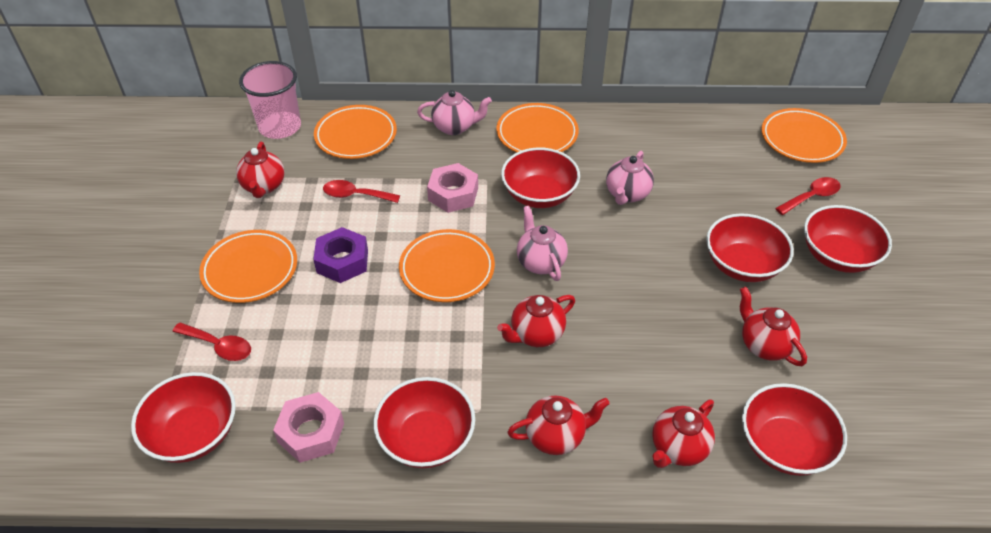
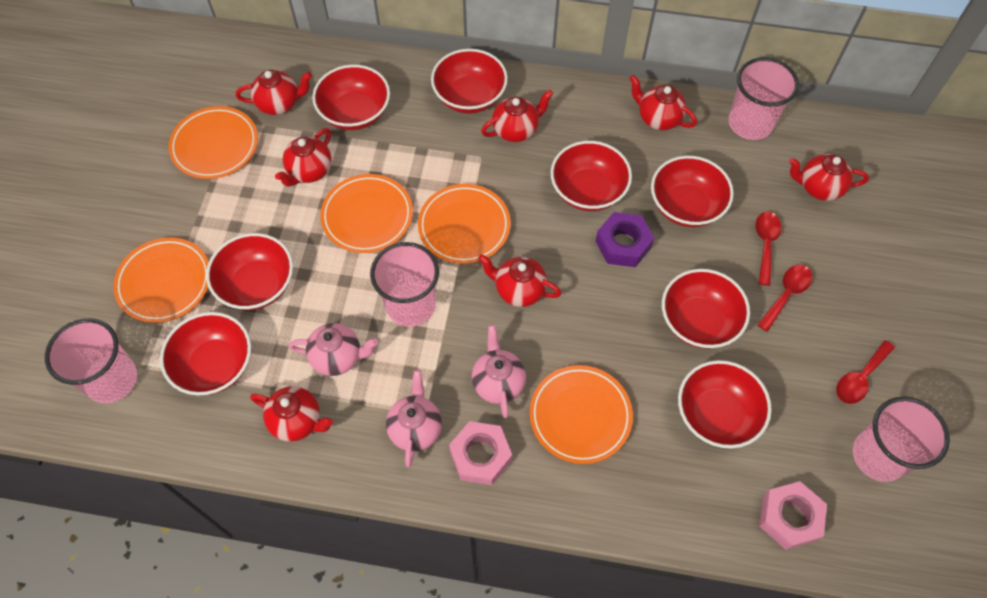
pink cup: 1 -> 4
red bowl: 6 -> 8
red teapot: 5 -> 7

